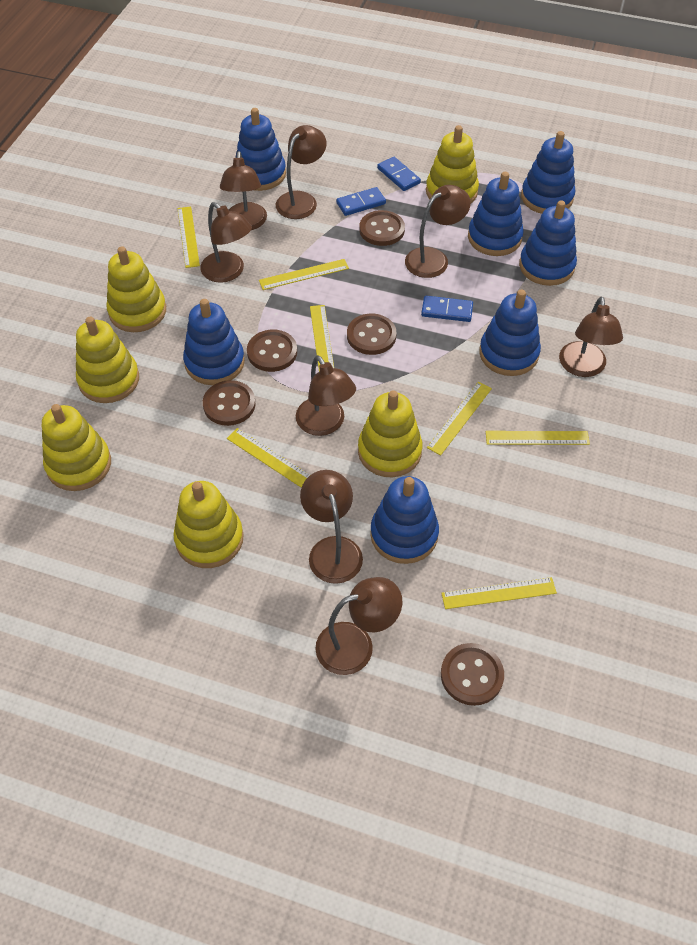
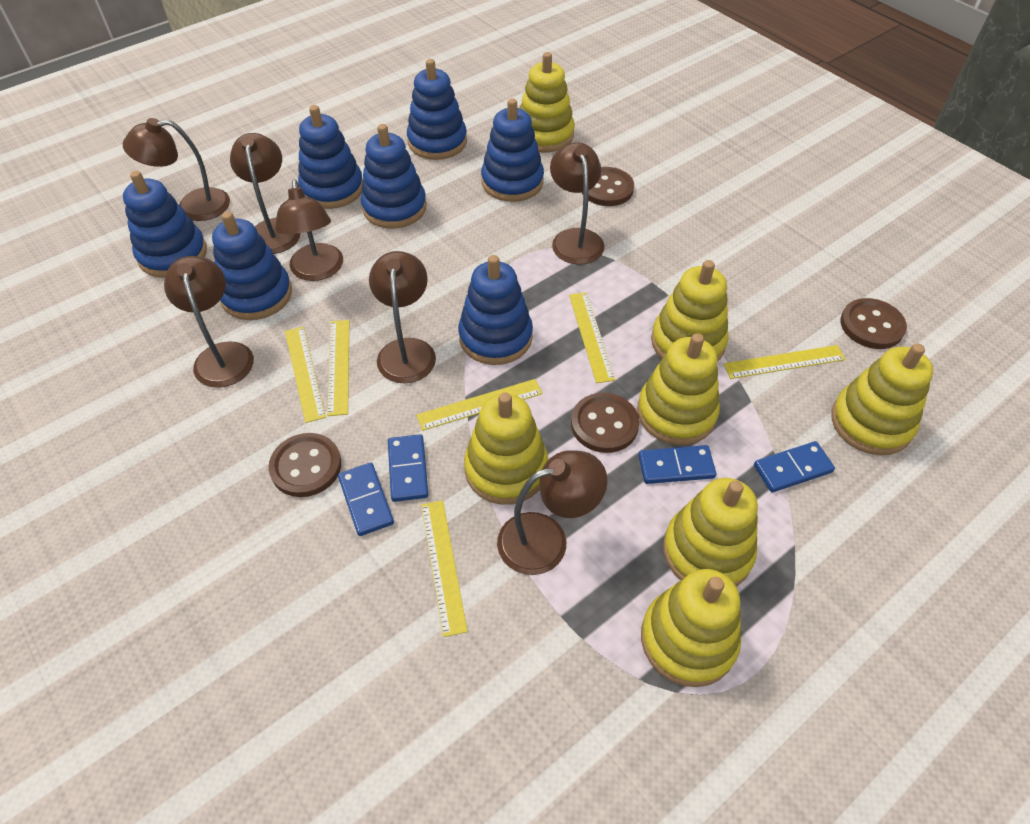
blue domino: 3 -> 4
brown button: 5 -> 4
brown lamp: 8 -> 7
yellow ruler: 7 -> 6
yellow stacking toy: 6 -> 7

